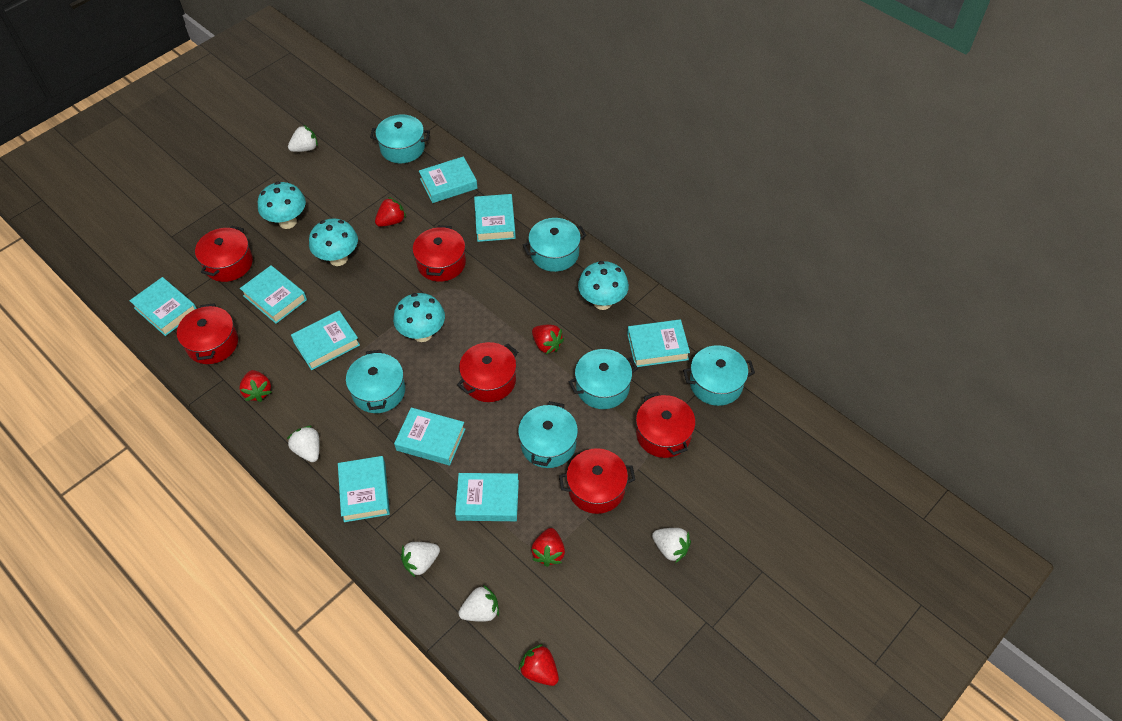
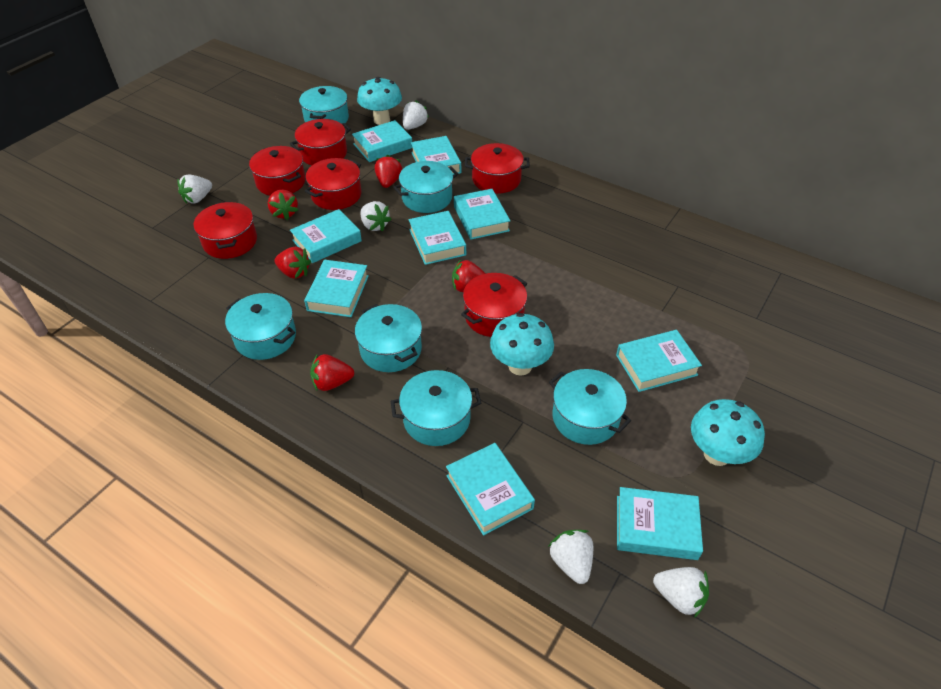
turquoise mushroom: 4 -> 3

